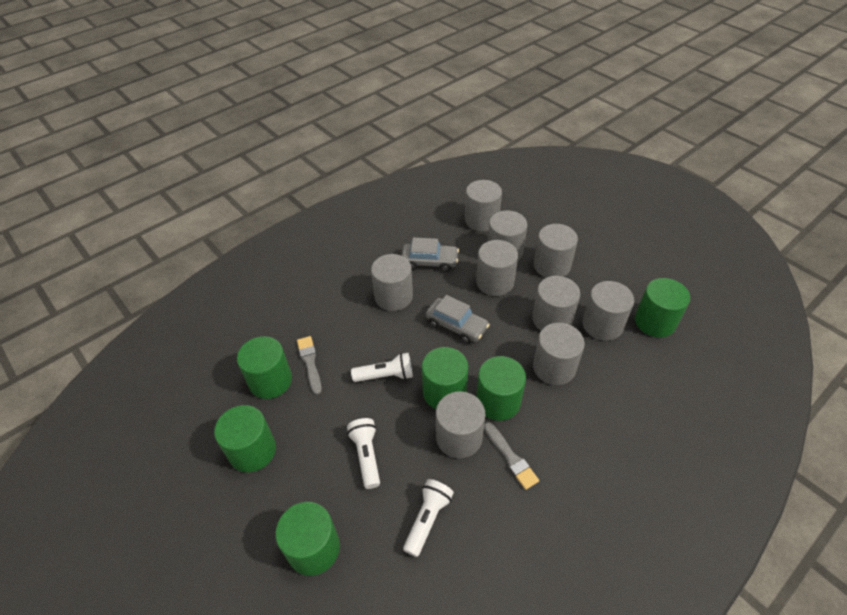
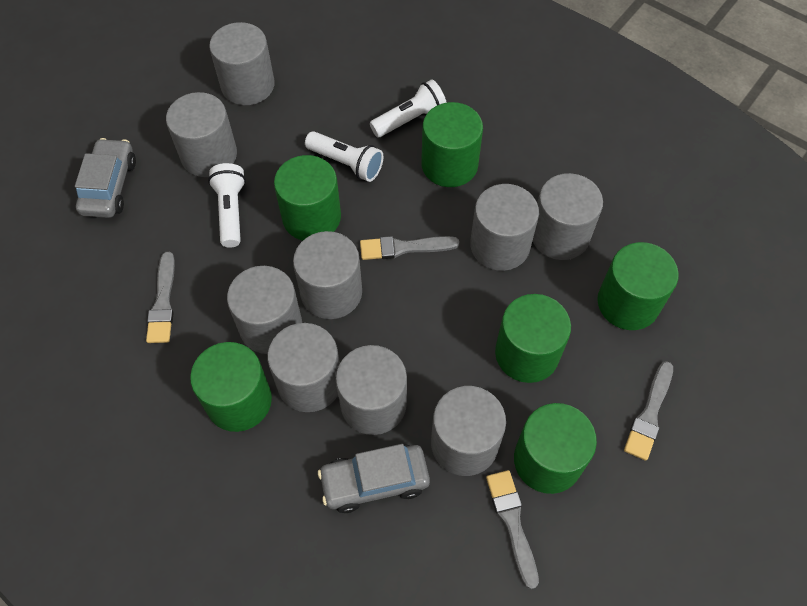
grey brush: 2 -> 4

